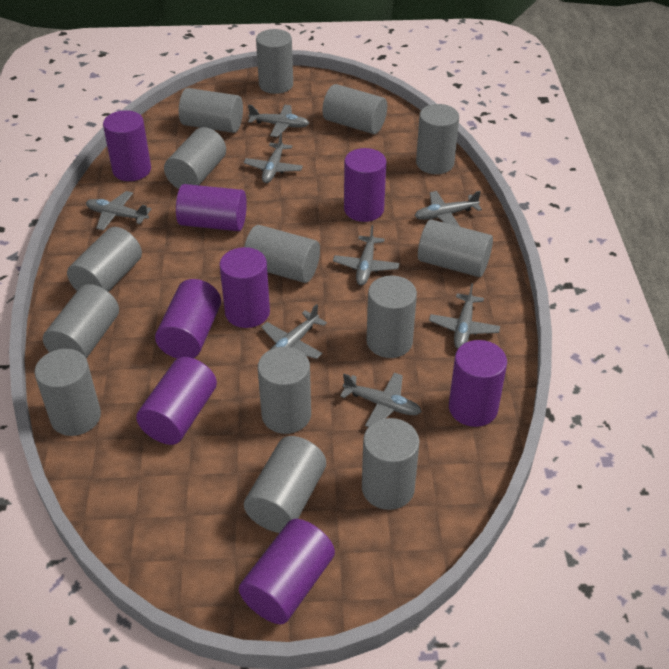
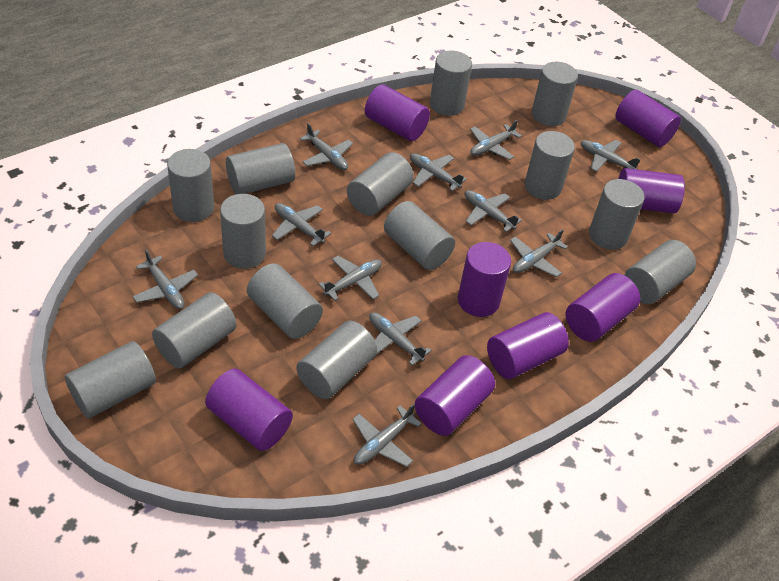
grey plane: 8 -> 11

